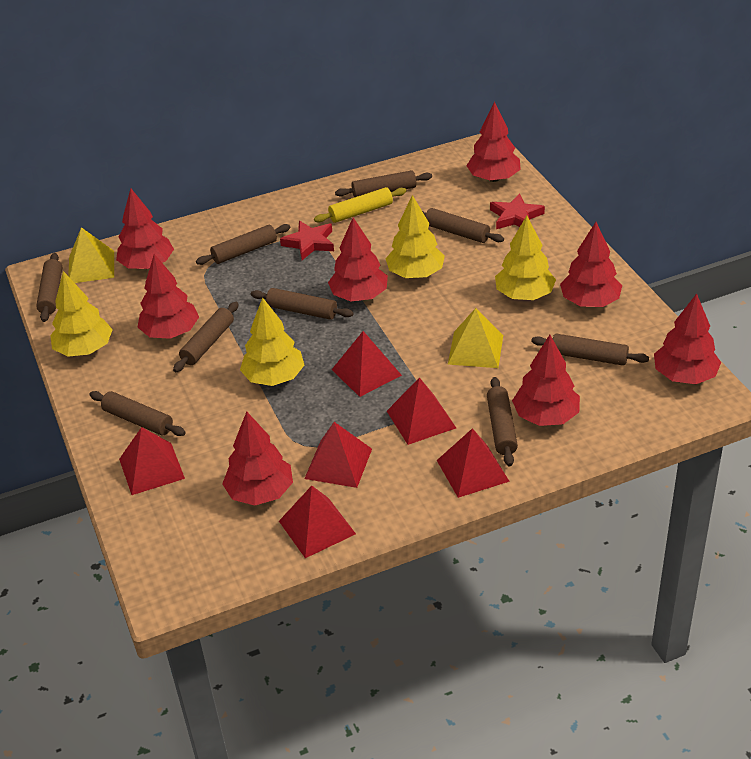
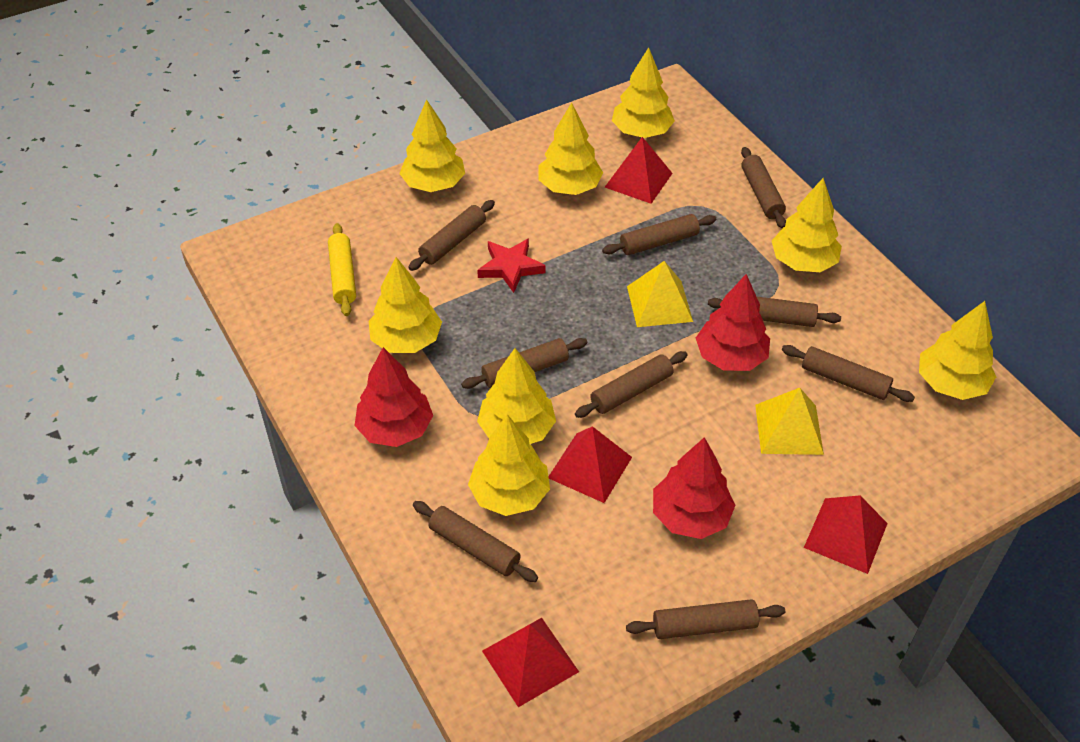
red pyramid: 6 -> 4
red star: 2 -> 1
red tree: 8 -> 3
yellow tree: 4 -> 8

